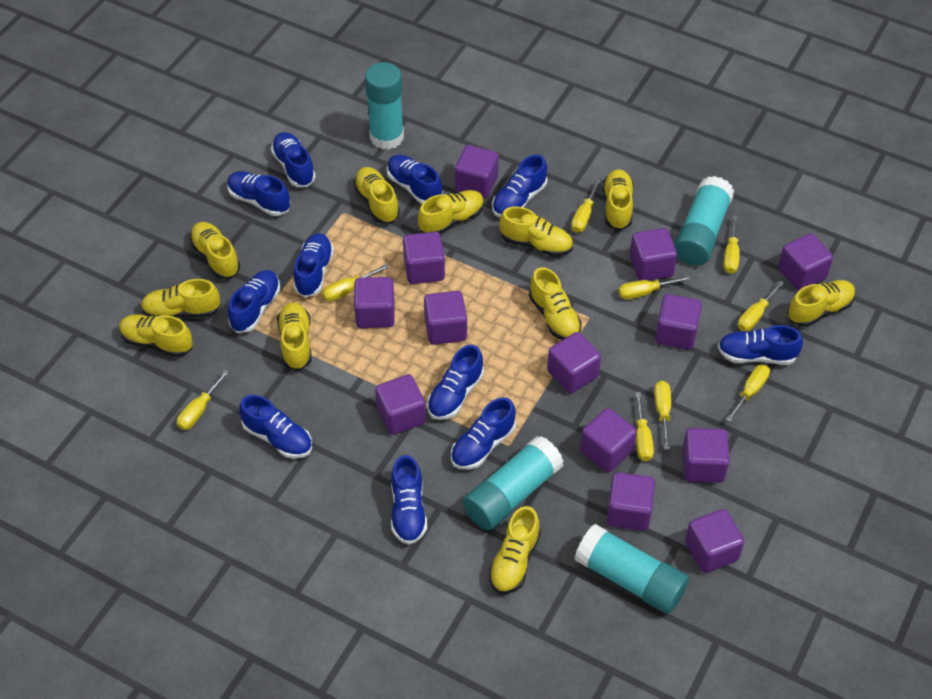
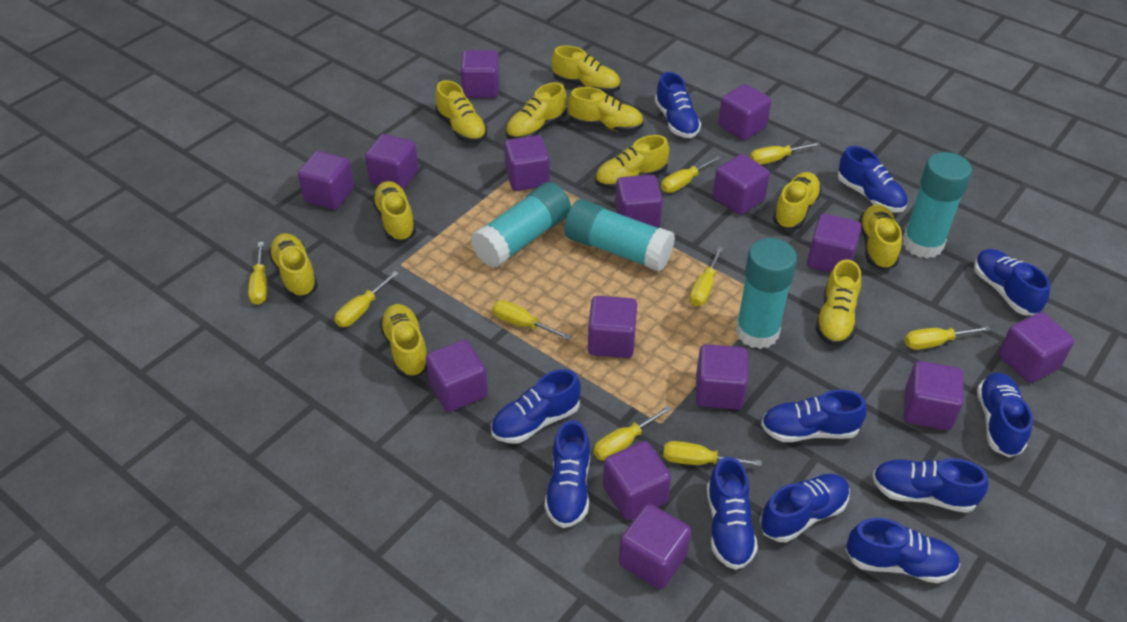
purple cube: 13 -> 15

